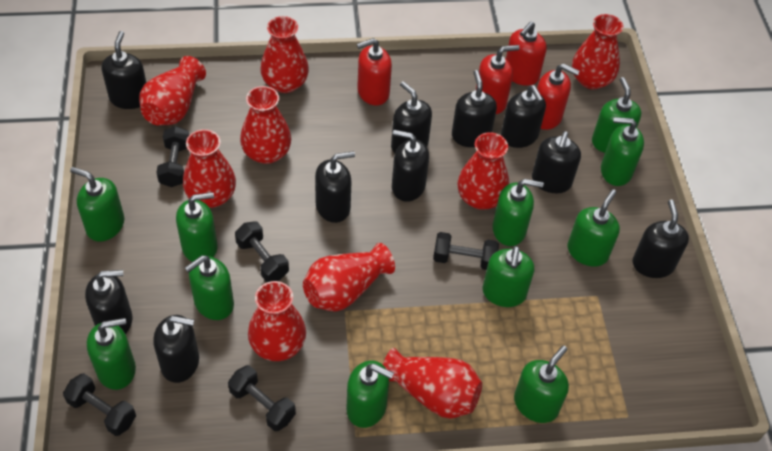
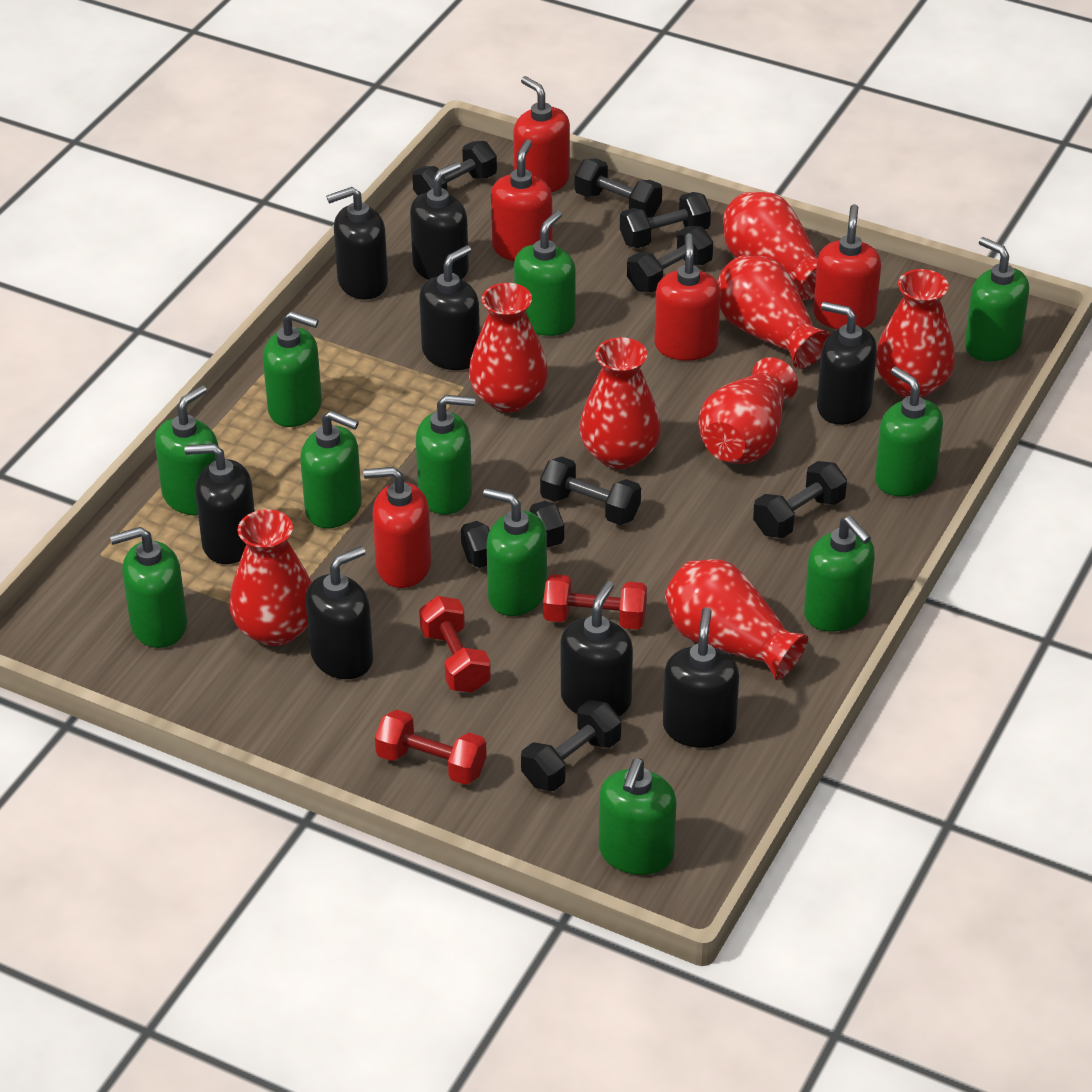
black dumbbell: 5 -> 8
black soap dispenser: 10 -> 8
red dumbbell: 0 -> 3
red soap dispenser: 4 -> 5
red vase: 9 -> 8

